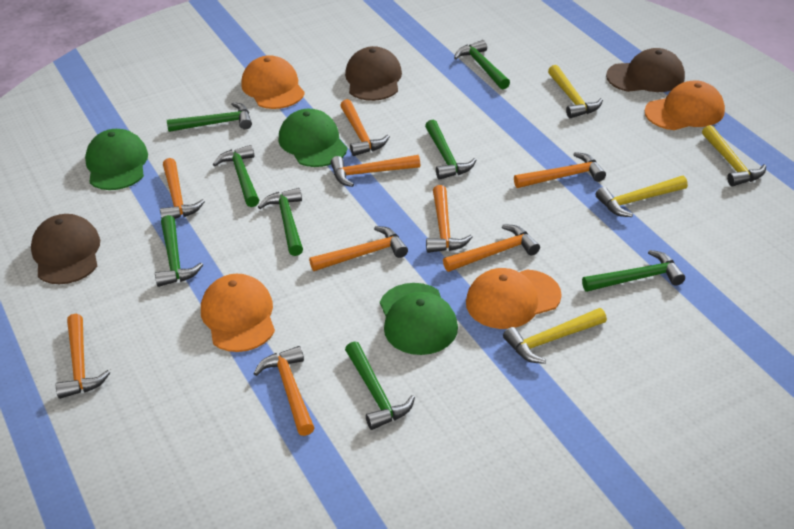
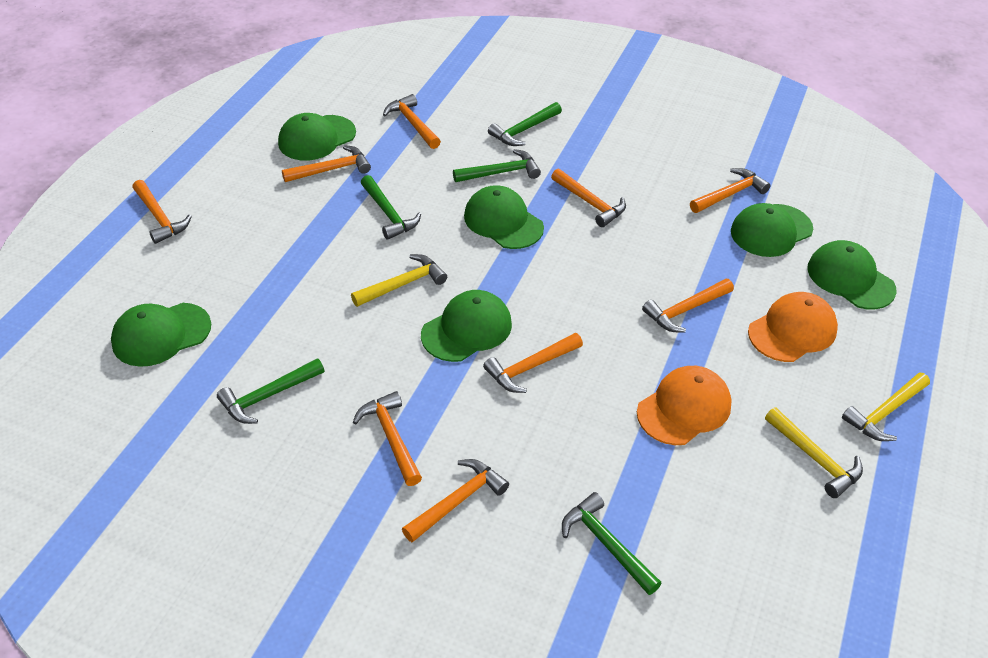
brown cap: 3 -> 0
green cap: 3 -> 6
green hammer: 8 -> 5
orange cap: 4 -> 2
yellow hammer: 4 -> 3

